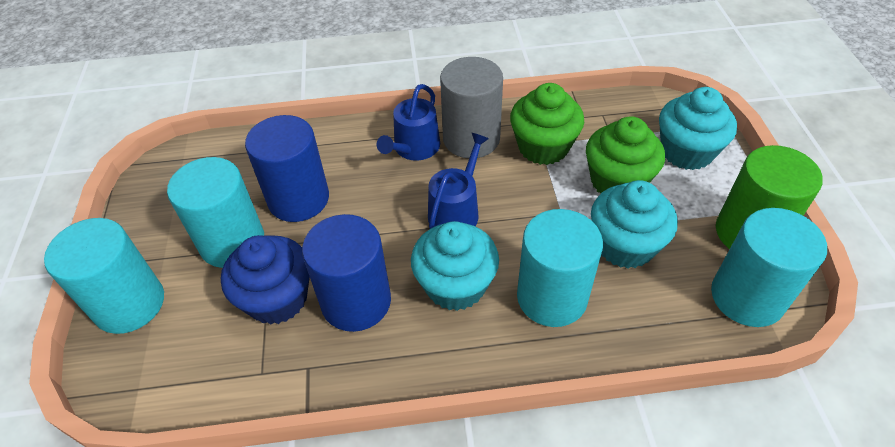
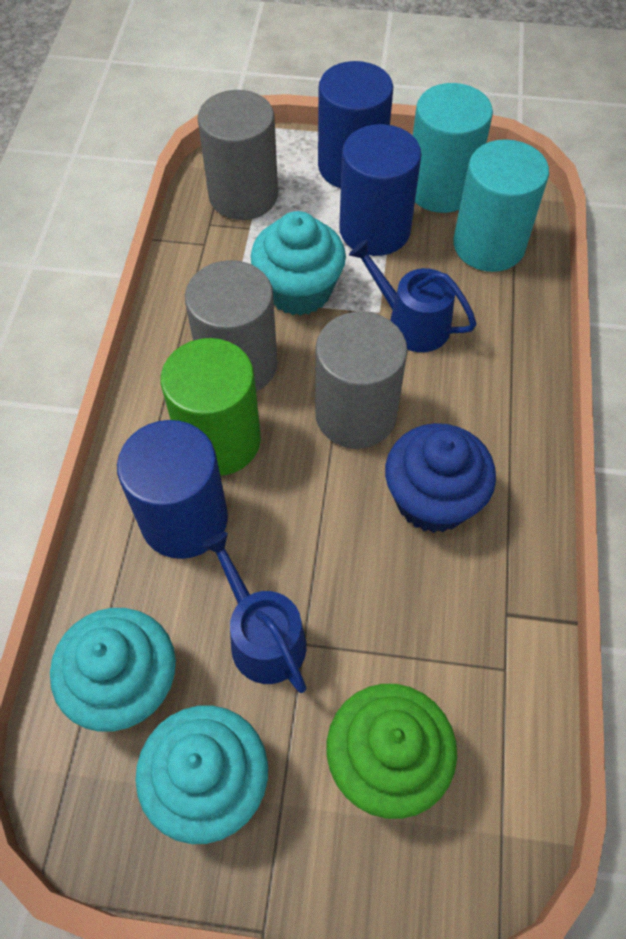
blue cylinder: 2 -> 3
green cupcake: 2 -> 1
grey cylinder: 1 -> 3
turquoise cylinder: 4 -> 2

